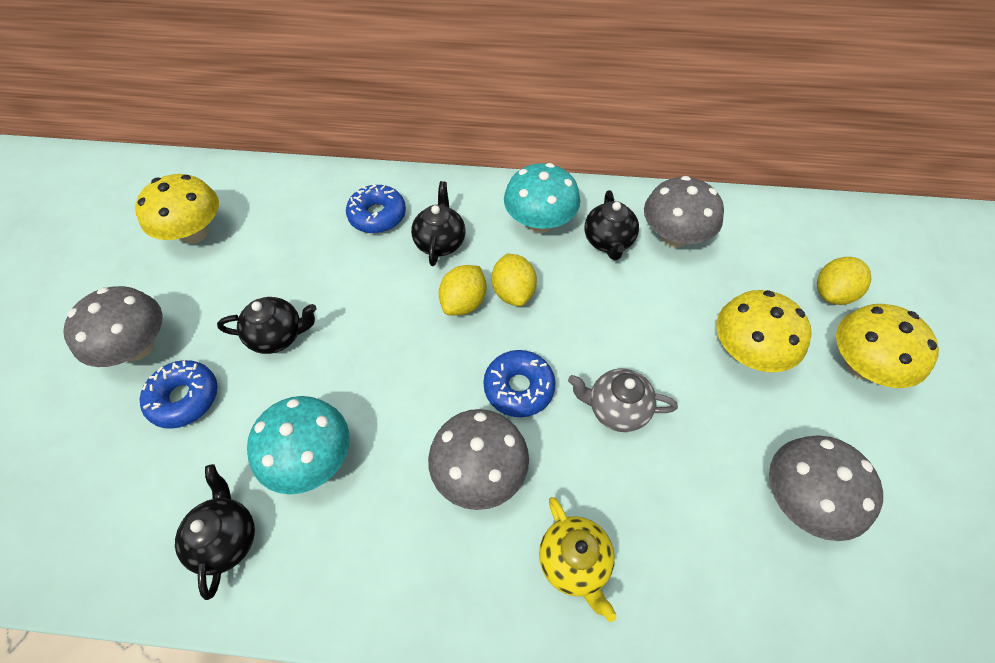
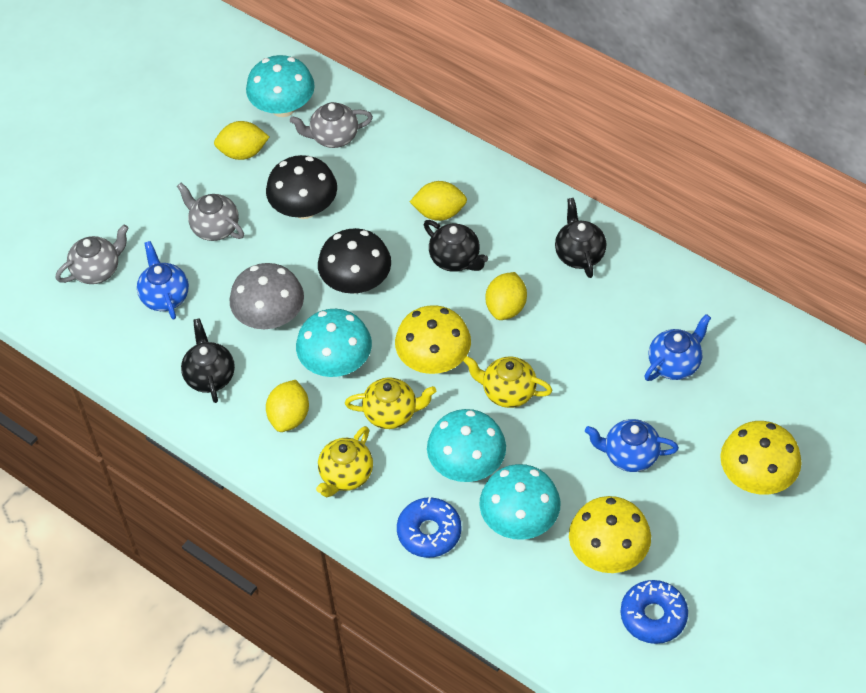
black mushroom: 0 -> 2
black teapot: 4 -> 3
blue donut: 3 -> 2
blue teapot: 0 -> 3
grey mushroom: 4 -> 1
grey teapot: 1 -> 3
turquoise mushroom: 2 -> 4
yellow lemon: 3 -> 4
yellow teapot: 1 -> 3

